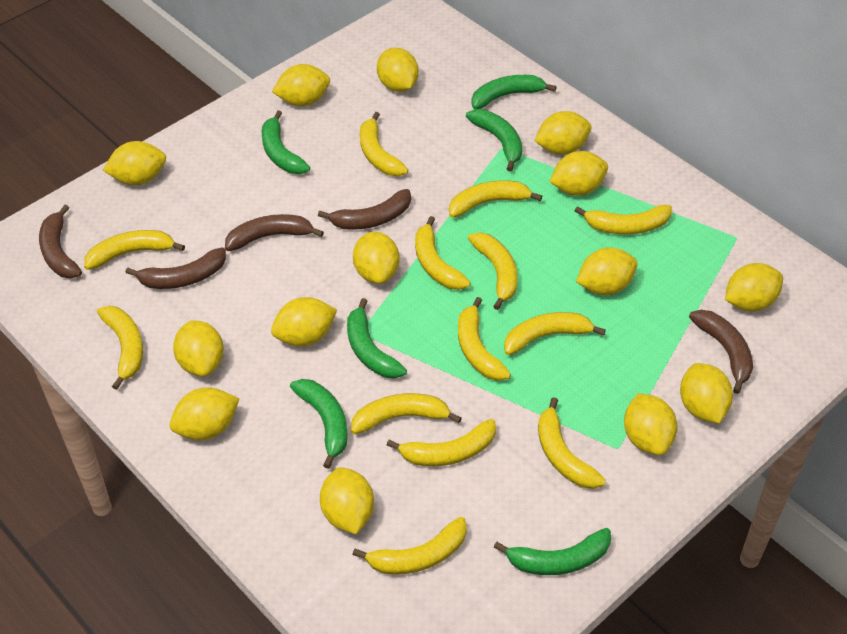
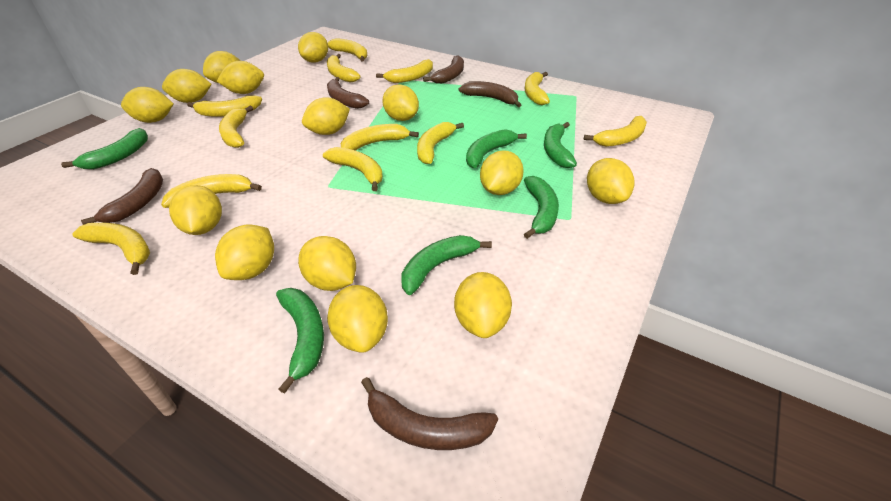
yellow banana: 13 -> 12

